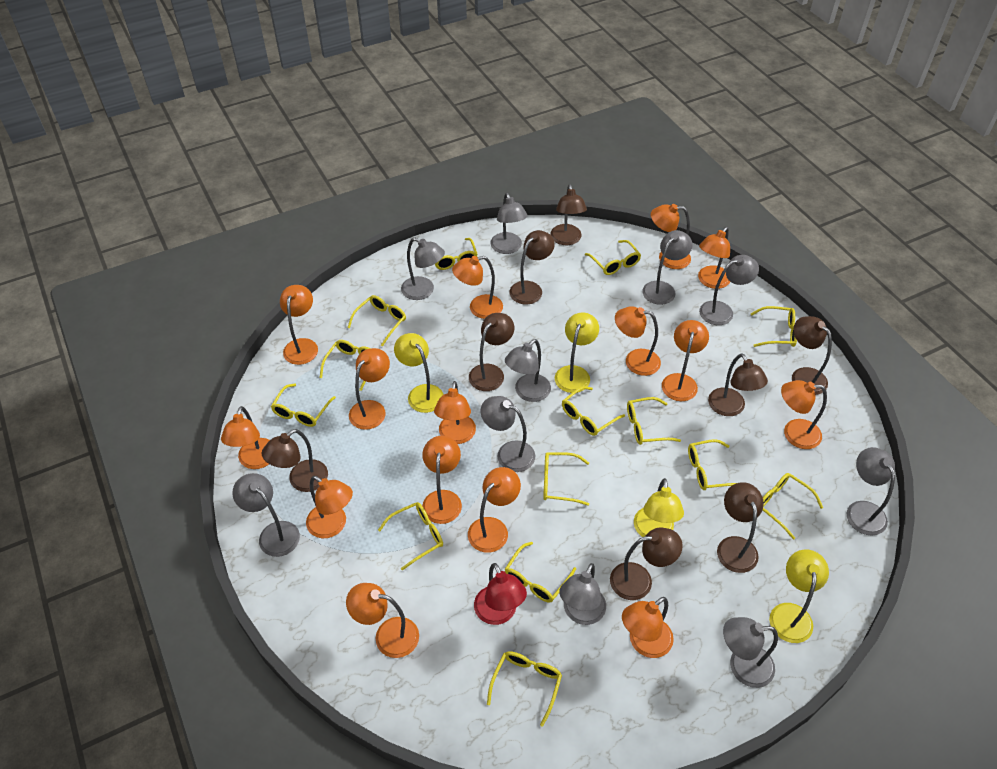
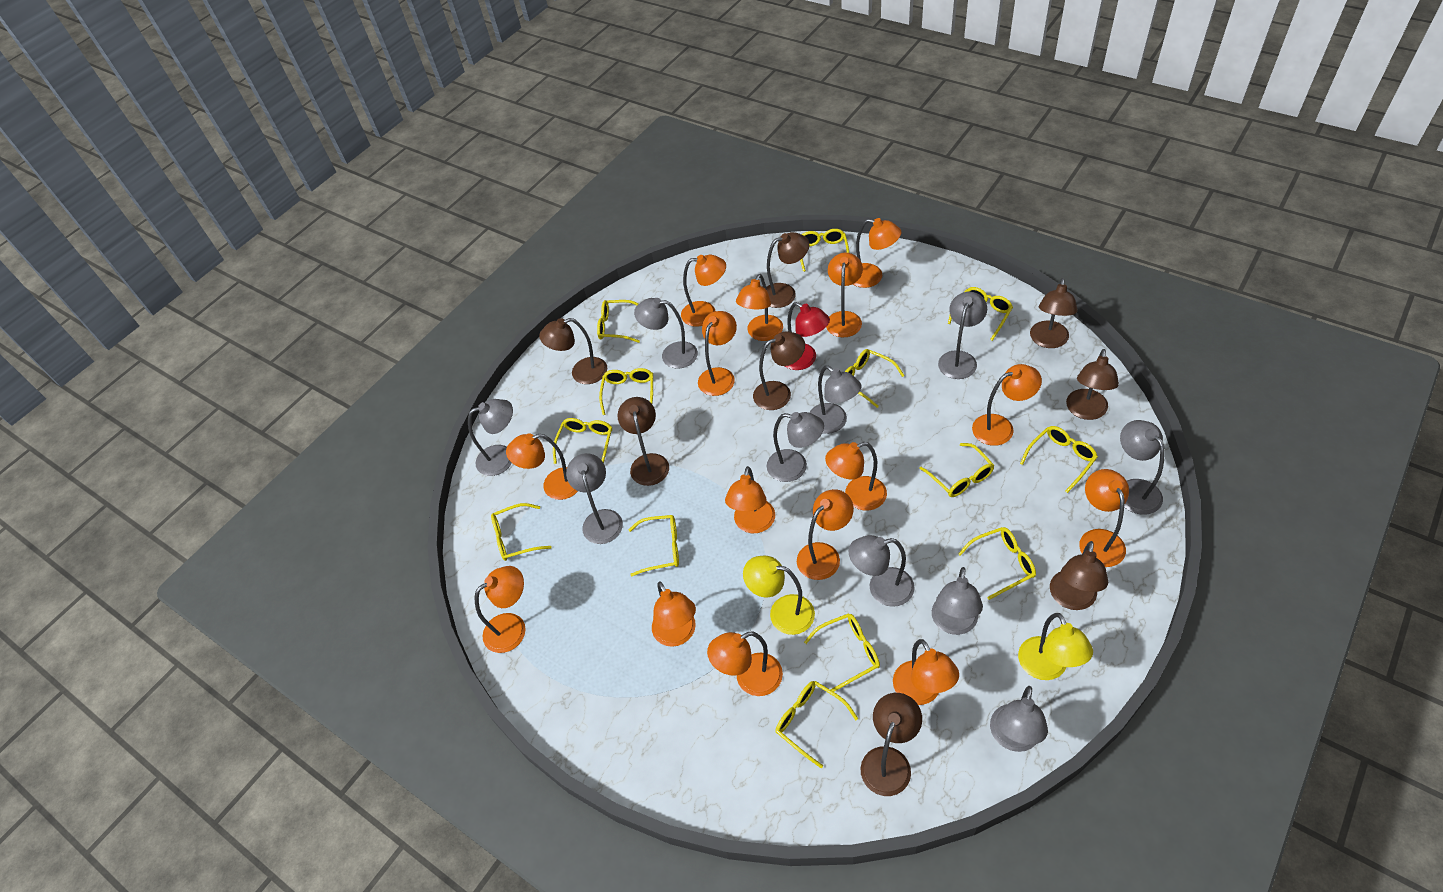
yellow glasses: 14 -> 13
yellow lamp: 4 -> 2

